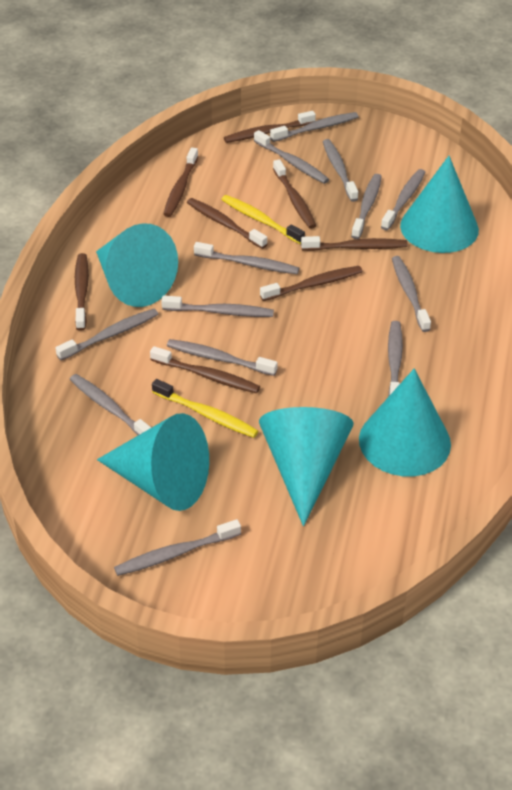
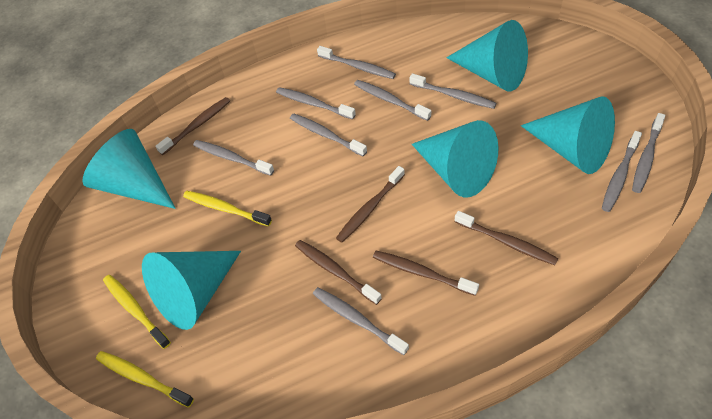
brown toothbrush: 8 -> 5
grey toothbrush: 13 -> 9
yellow toothbrush: 2 -> 3

